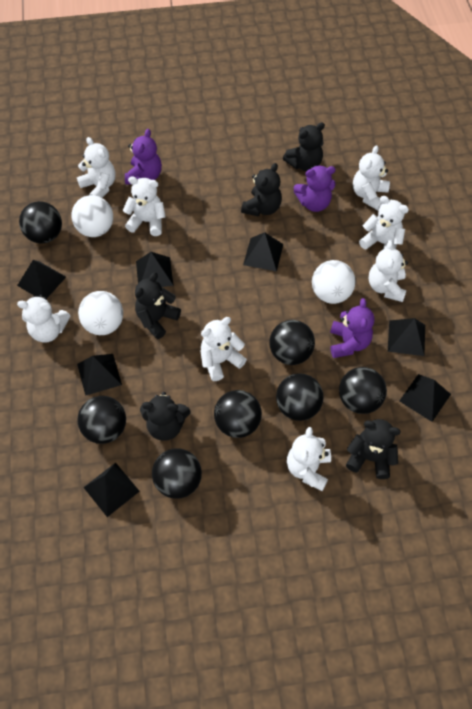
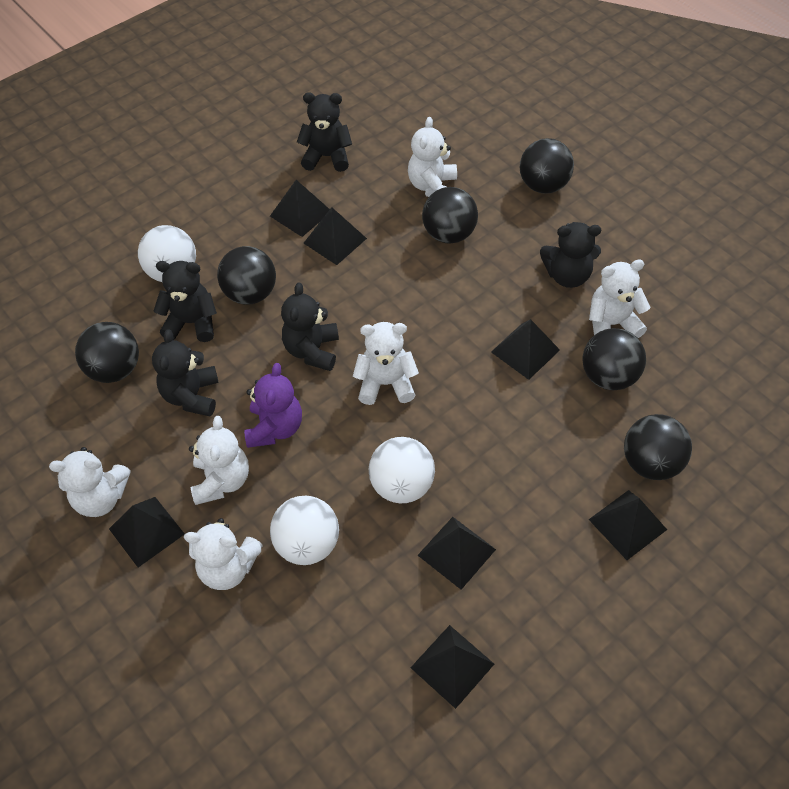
black ball: 7 -> 6
purple teddy bear: 3 -> 1
white teddy bear: 8 -> 6

